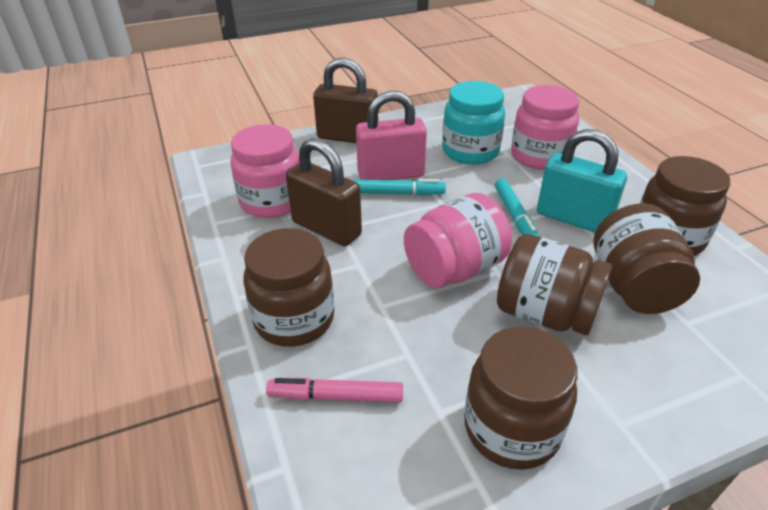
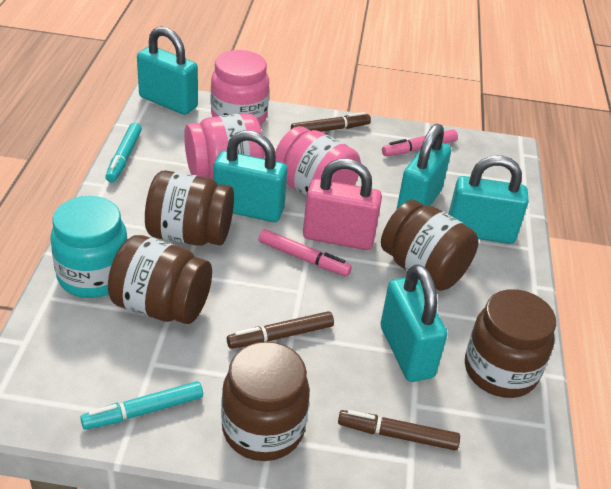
brown marker: 0 -> 3
brown padlock: 2 -> 0
pink marker: 1 -> 2
turquoise padlock: 1 -> 5

